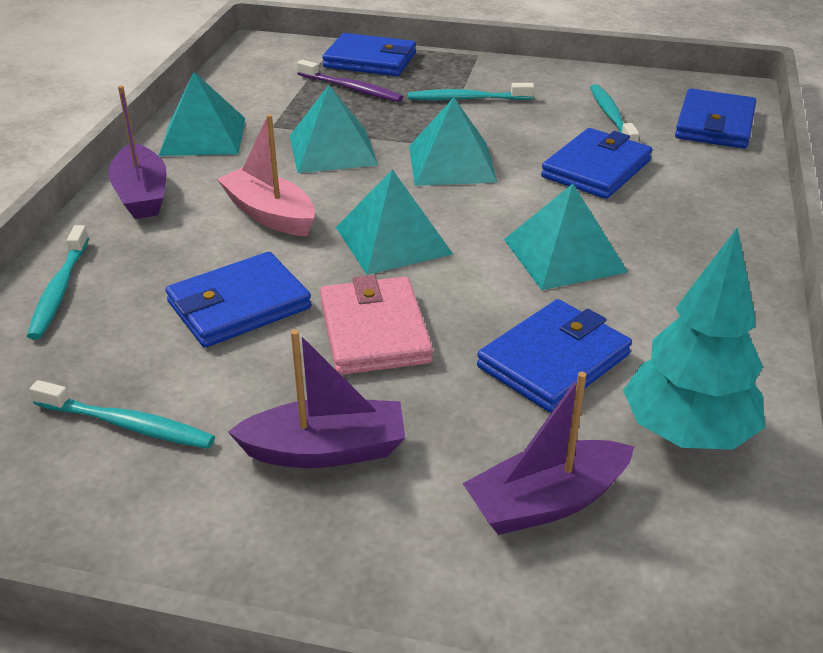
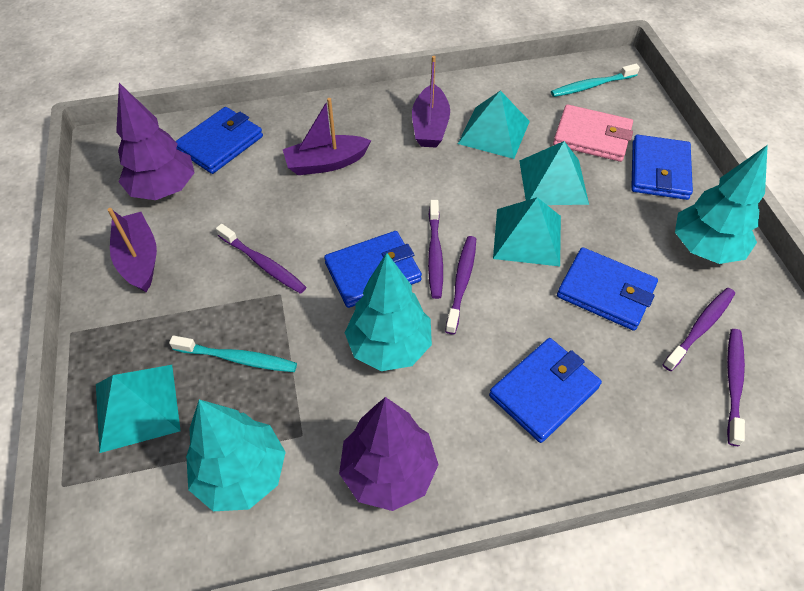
pink boat: 1 -> 0
purple toothbrush: 1 -> 5
purple tree: 0 -> 2
turquoise pyramid: 5 -> 4
turquoise toothbrush: 4 -> 2
turquoise tree: 1 -> 3

